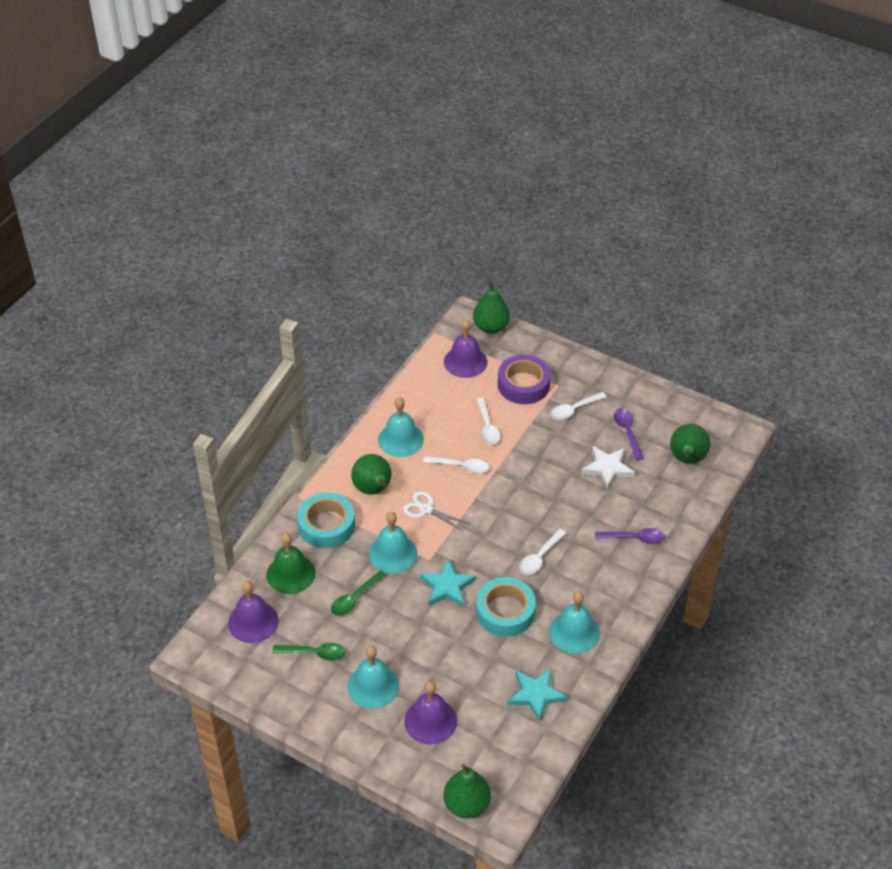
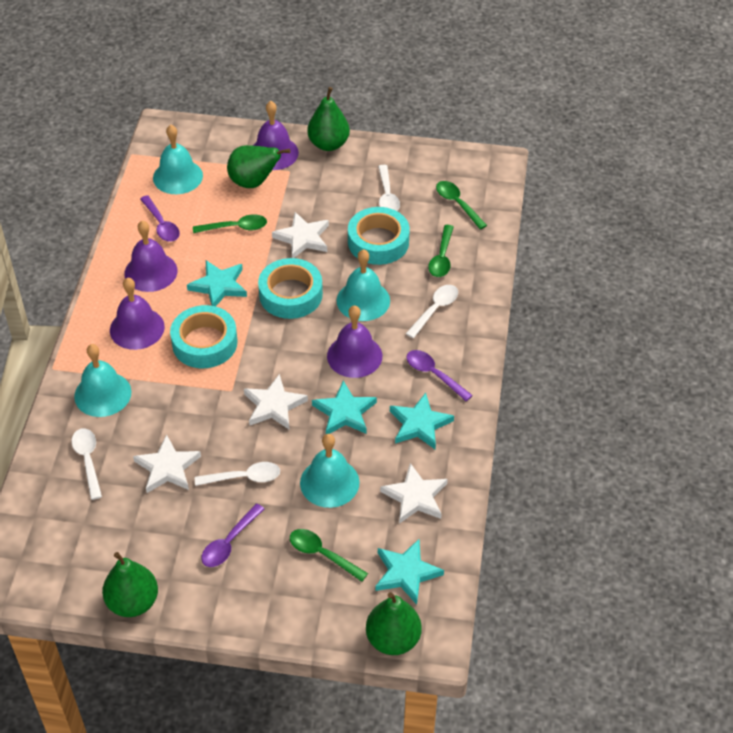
green bell: 1 -> 0
green spoon: 2 -> 4
purple bell: 3 -> 4
purple spoon: 2 -> 3
purple tape: 1 -> 0
turquoise star: 2 -> 4
turquoise tape: 2 -> 3
white scissors: 1 -> 0
white star: 1 -> 4

